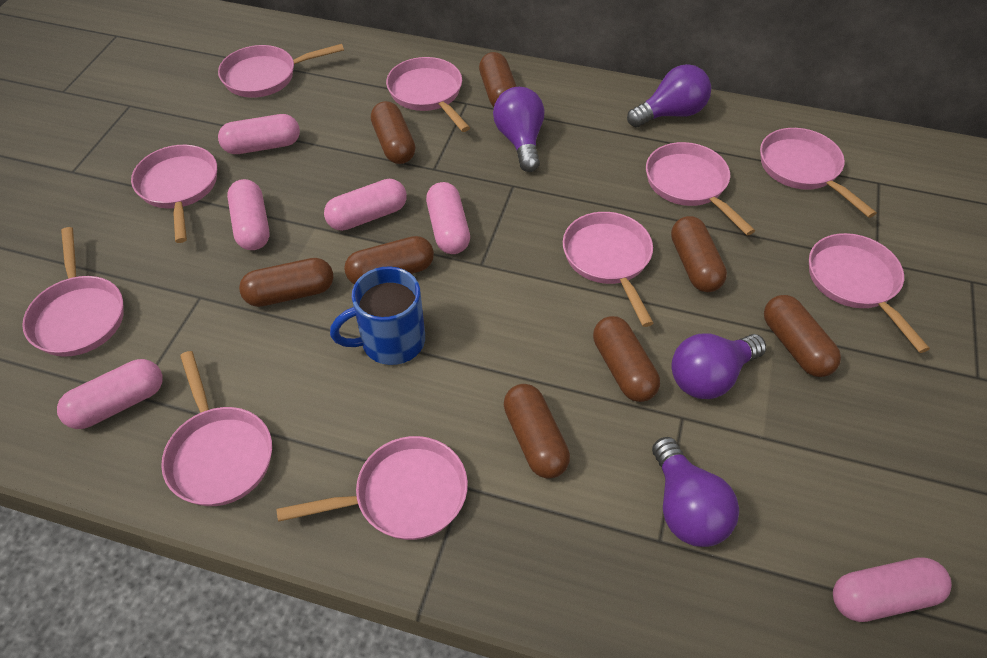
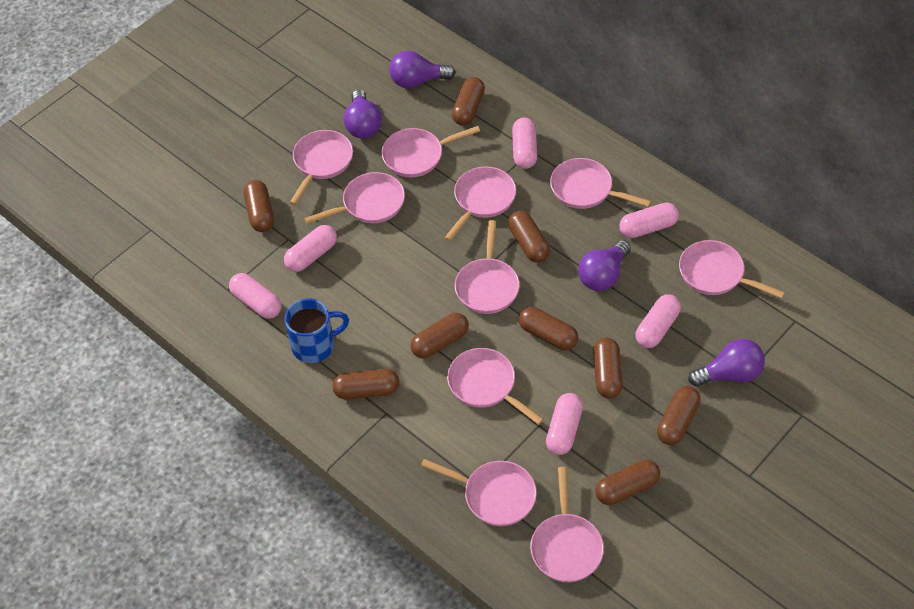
brown capsule: 8 -> 9

